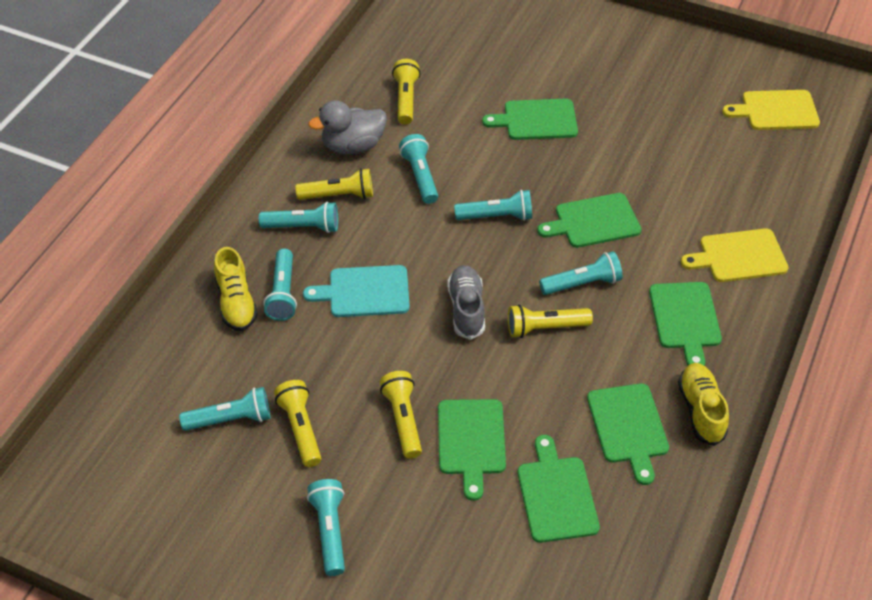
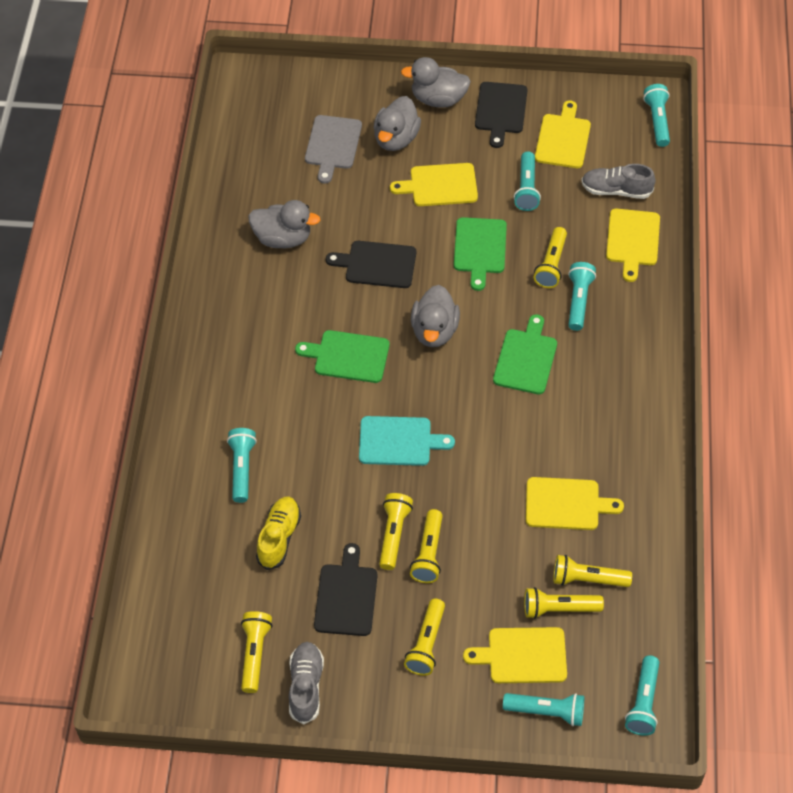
black cutting board: 0 -> 3
green cutting board: 6 -> 3
grey cutting board: 0 -> 1
grey duck: 1 -> 4
grey shoe: 1 -> 2
turquoise flashlight: 7 -> 6
yellow cutting board: 2 -> 5
yellow flashlight: 5 -> 7
yellow shoe: 2 -> 1

